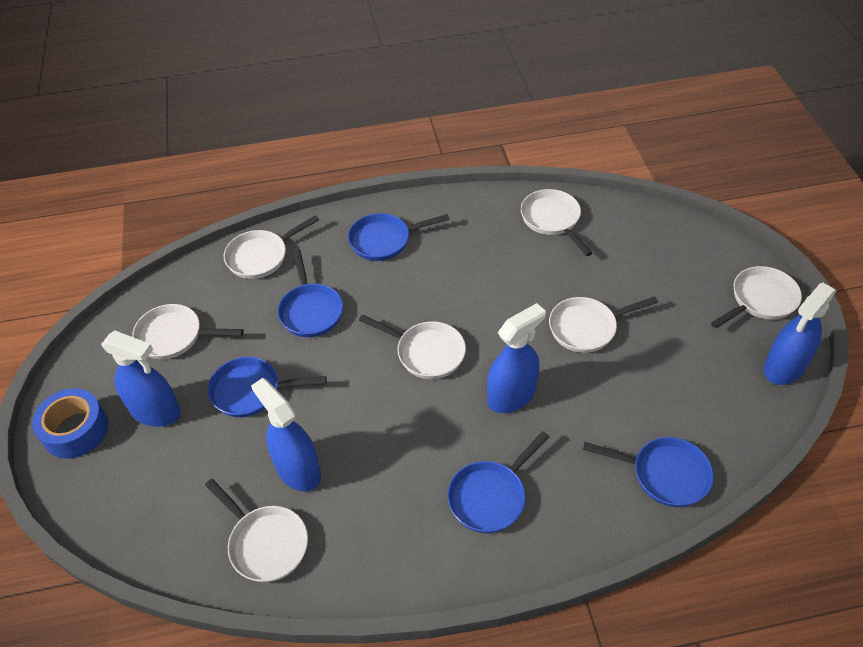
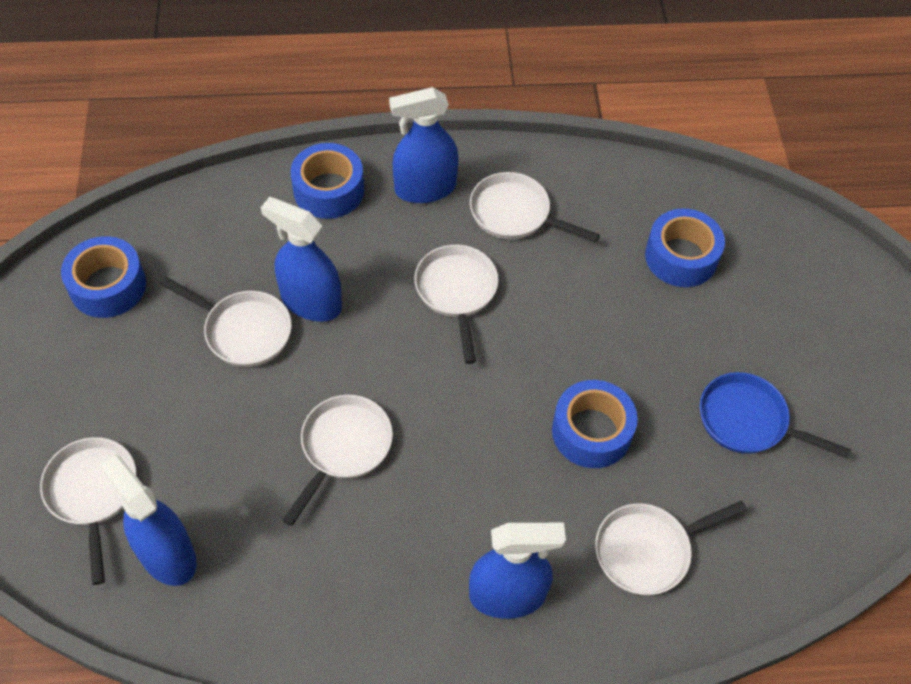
blue pan: 5 -> 1
blue tape: 1 -> 4
white pan: 7 -> 6

